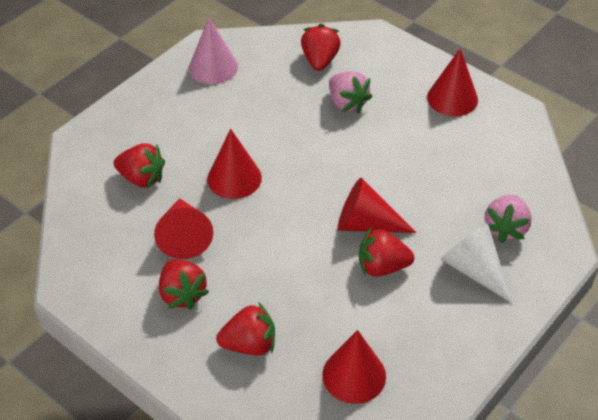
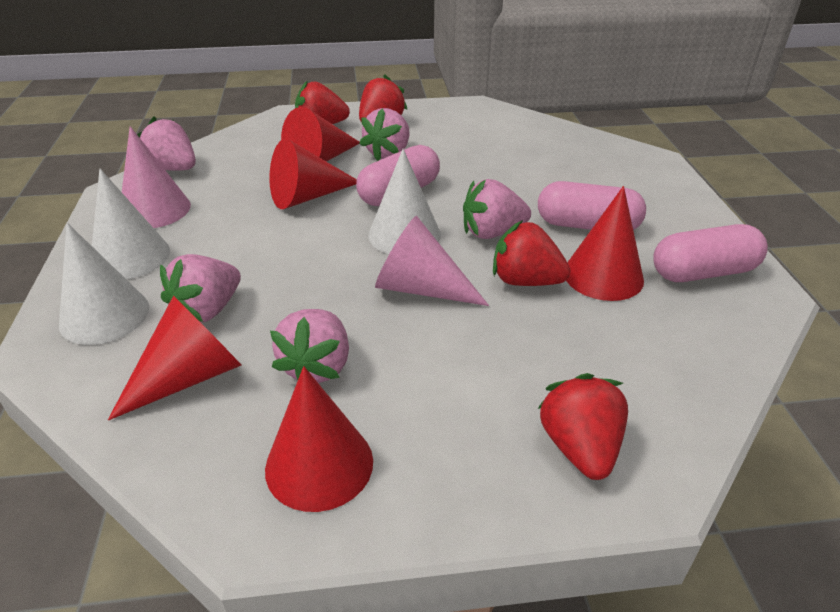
pink capsule: 0 -> 3
pink cone: 1 -> 2
pink strawberry: 2 -> 5
red strawberry: 5 -> 4
white cone: 1 -> 3

